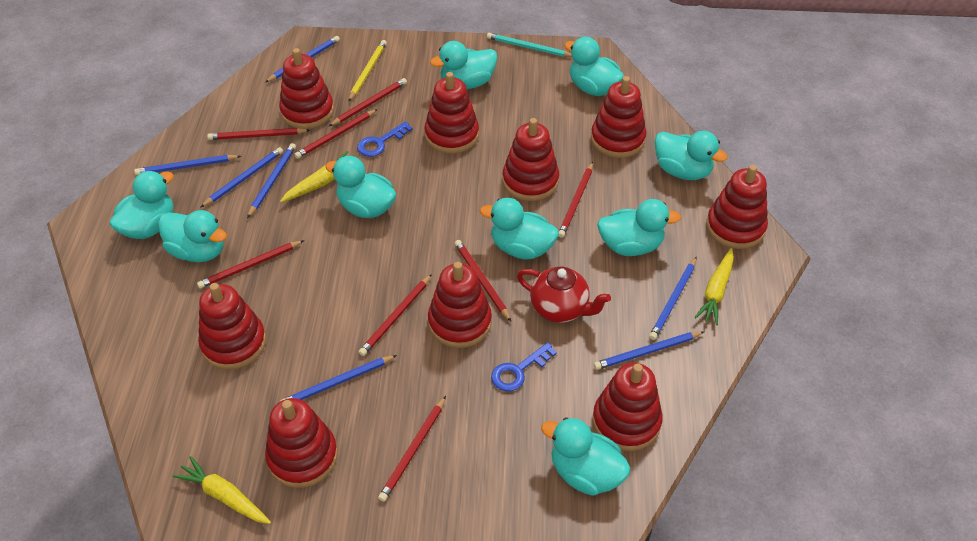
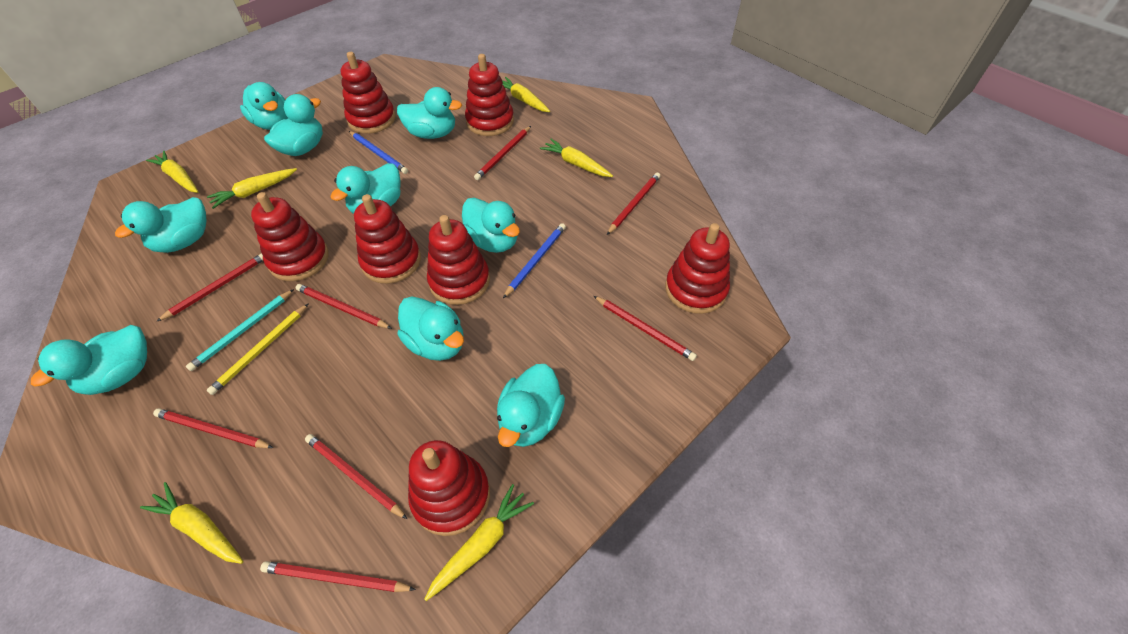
blue key: 2 -> 0
blue pencil: 7 -> 2
red stacking toy: 9 -> 7
red teapot: 1 -> 0
yellow carrot: 3 -> 6

